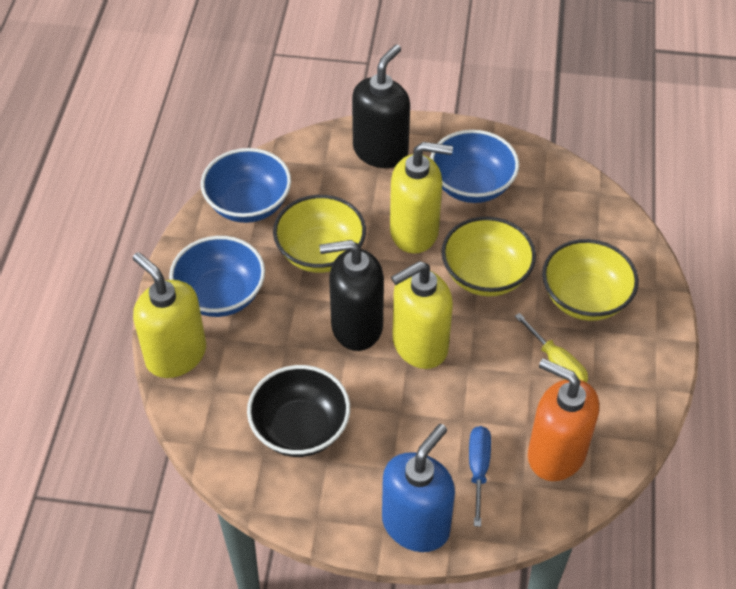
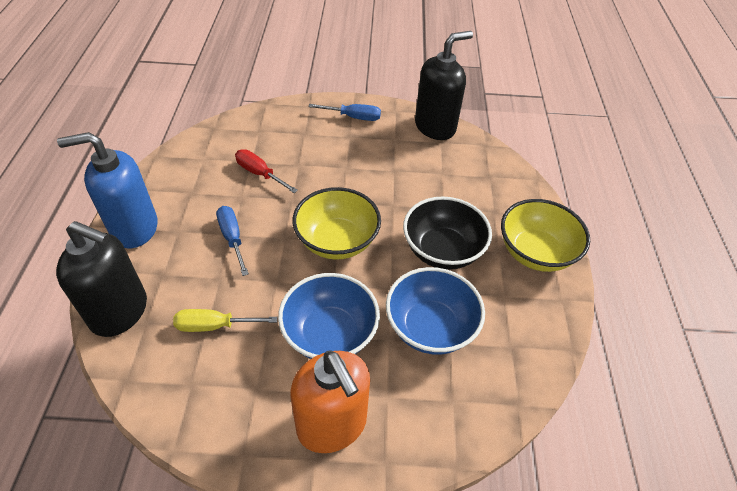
blue bowl: 3 -> 2
blue screwdriver: 1 -> 2
red screwdriver: 0 -> 1
yellow bowl: 3 -> 2
yellow soap dispenser: 3 -> 0

